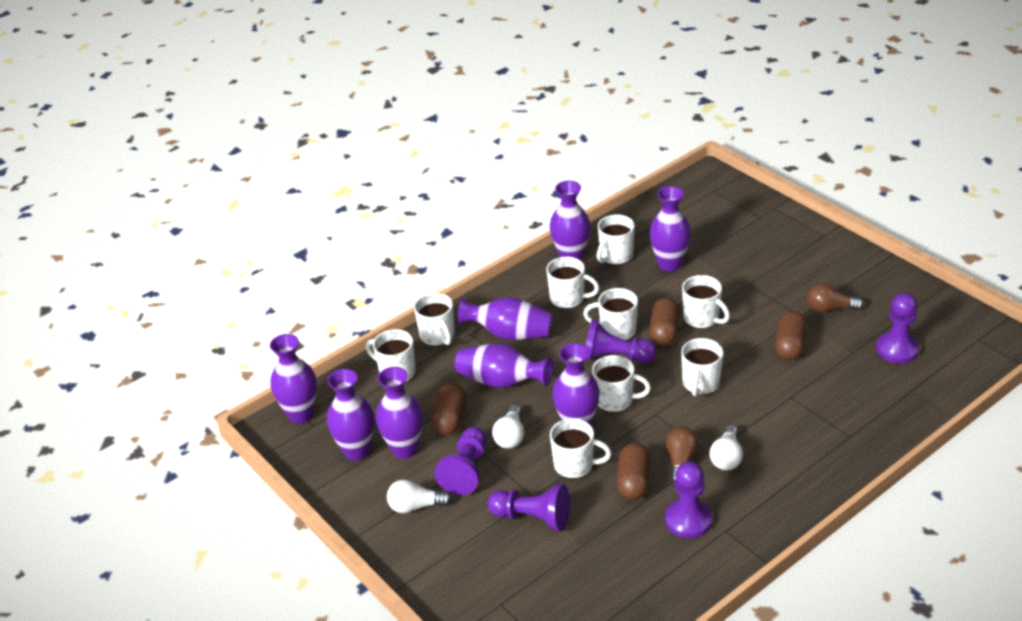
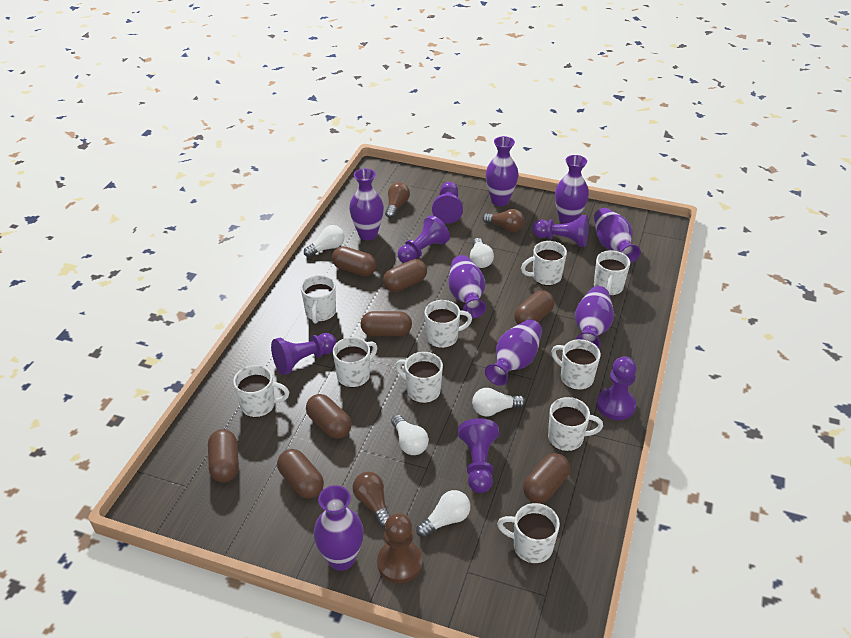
brown capsule: 4 -> 8
brown light bulb: 2 -> 3
brown pawn: 0 -> 1
purple pawn: 5 -> 6
white light bulb: 3 -> 5
white mug: 9 -> 10

